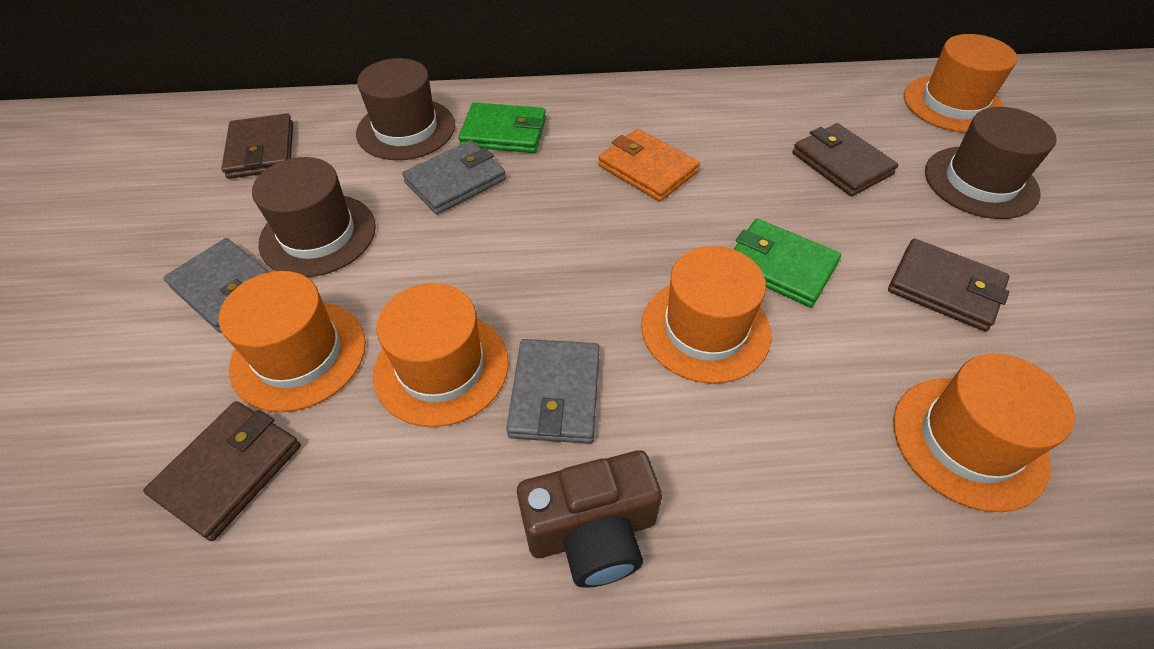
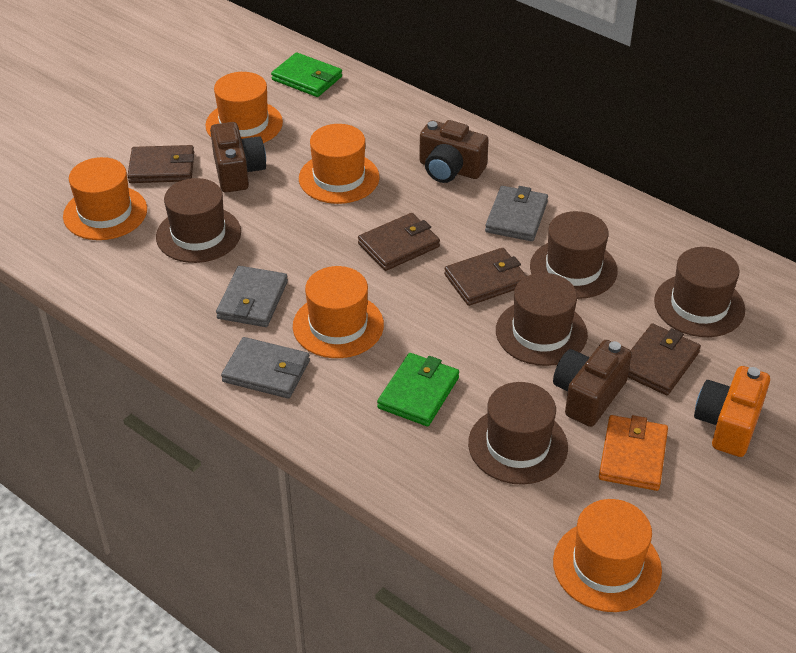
brown camera: 1 -> 3
brown hat: 3 -> 5
orange camera: 0 -> 1

